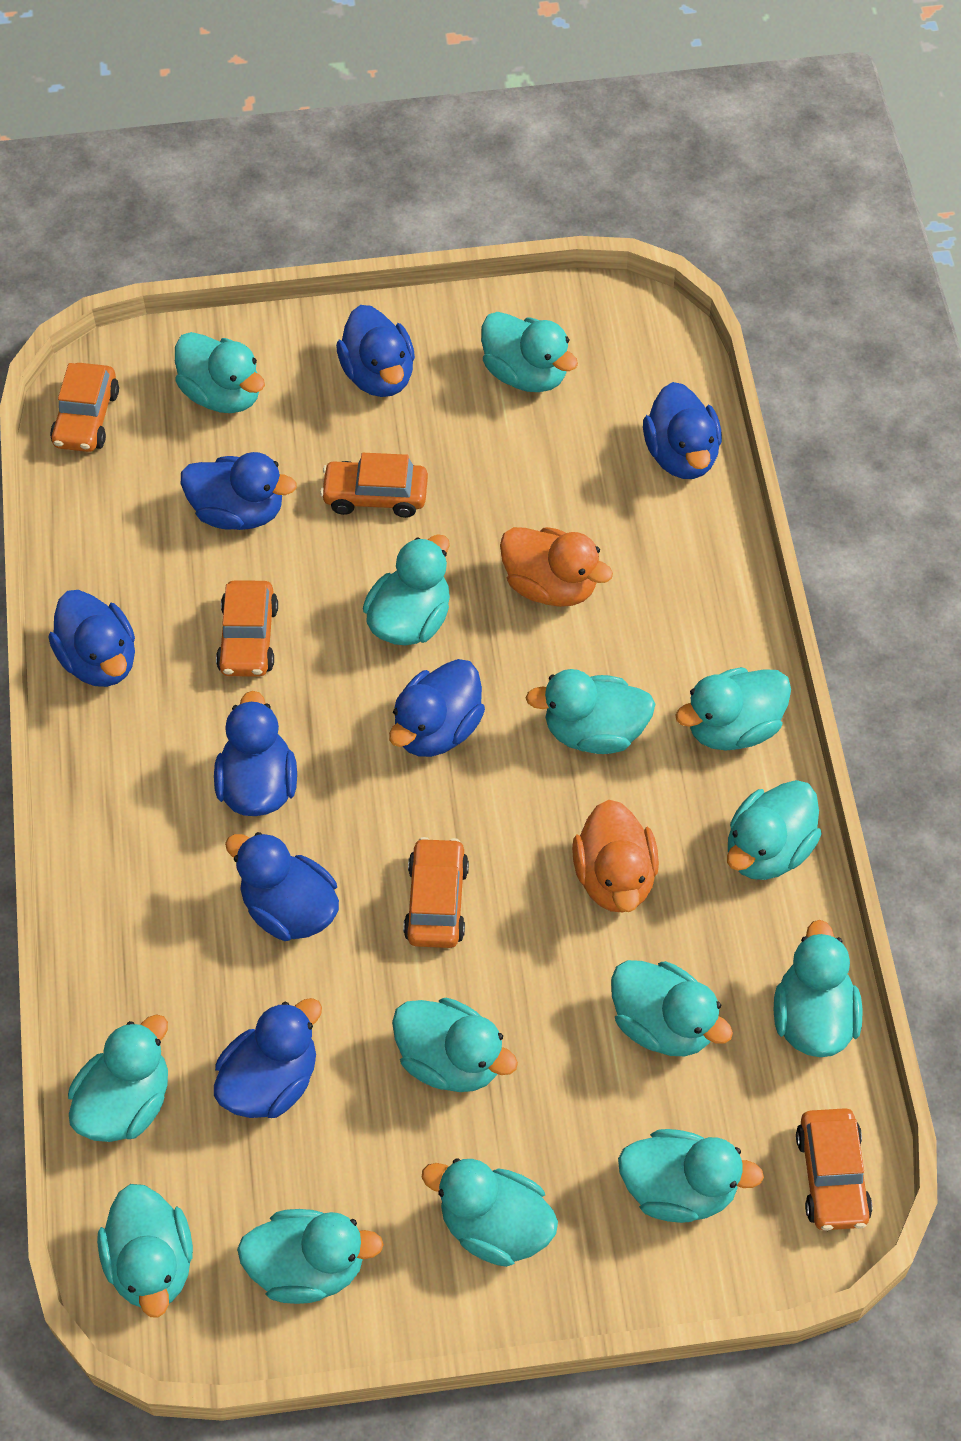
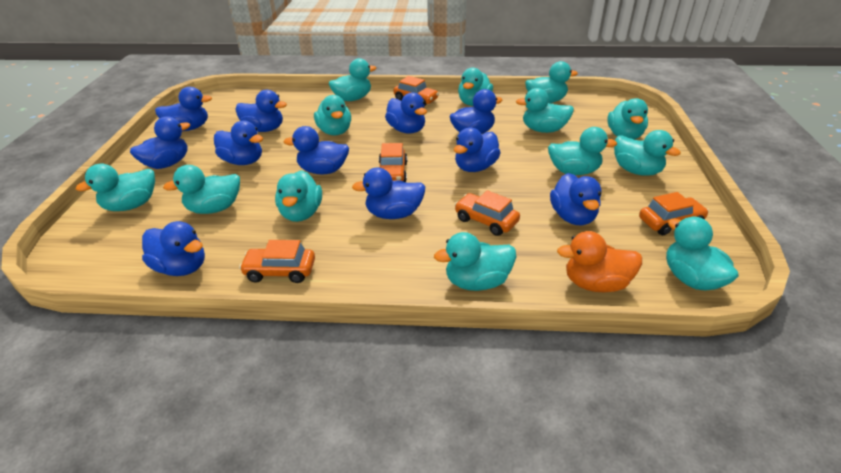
blue duck: 8 -> 11
orange duck: 2 -> 1
turquoise duck: 14 -> 13

